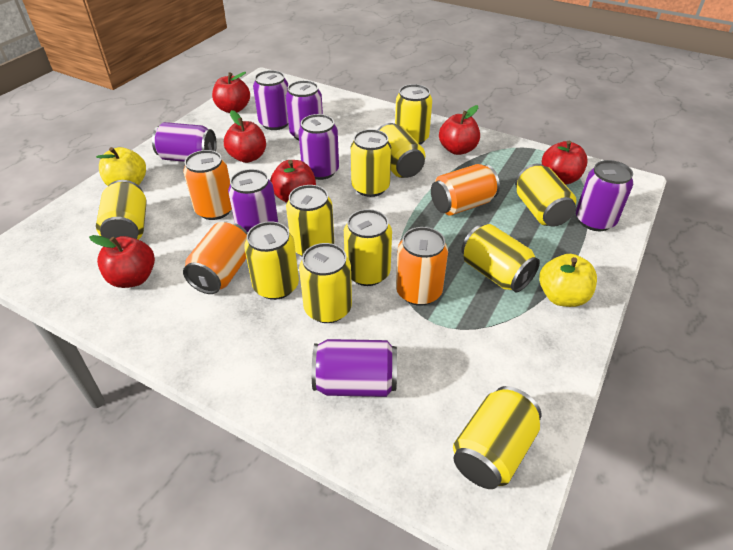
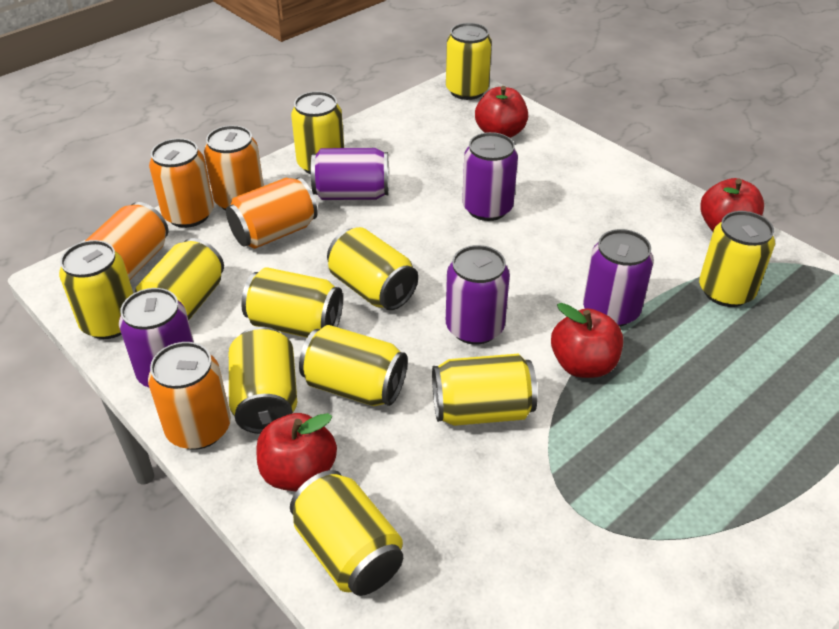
orange can: 4 -> 5
purple can: 7 -> 5
red apple: 6 -> 4
yellow apple: 2 -> 0

